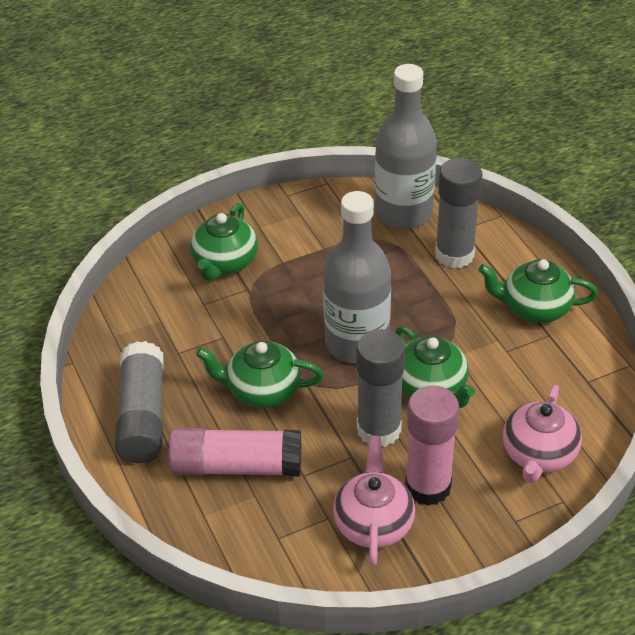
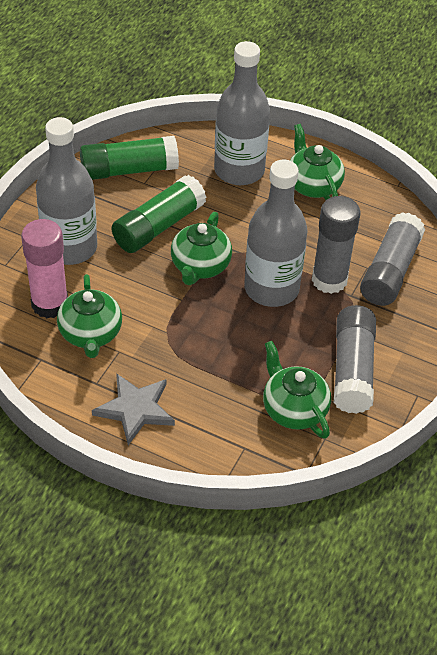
green glue stick: 0 -> 2
grey bottle: 2 -> 3
grey star: 0 -> 1
pink glue stick: 2 -> 1
pink teapot: 2 -> 0

